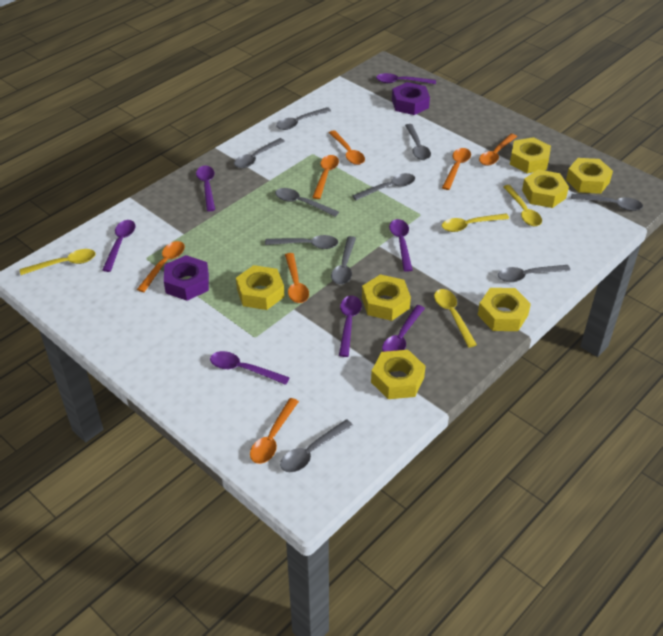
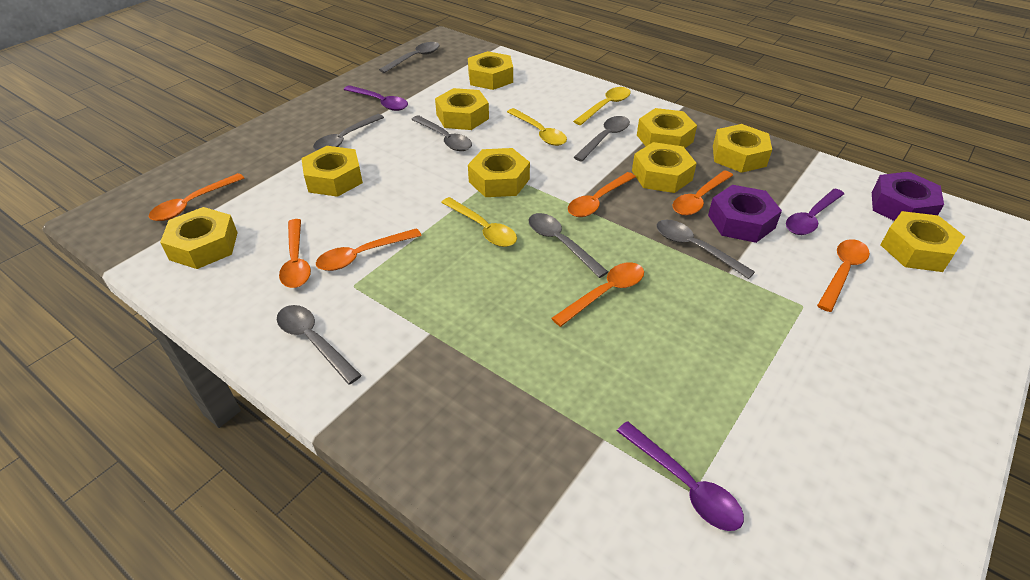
grey spoon: 10 -> 7
purple spoon: 7 -> 3
yellow nut: 7 -> 9
yellow spoon: 4 -> 3

